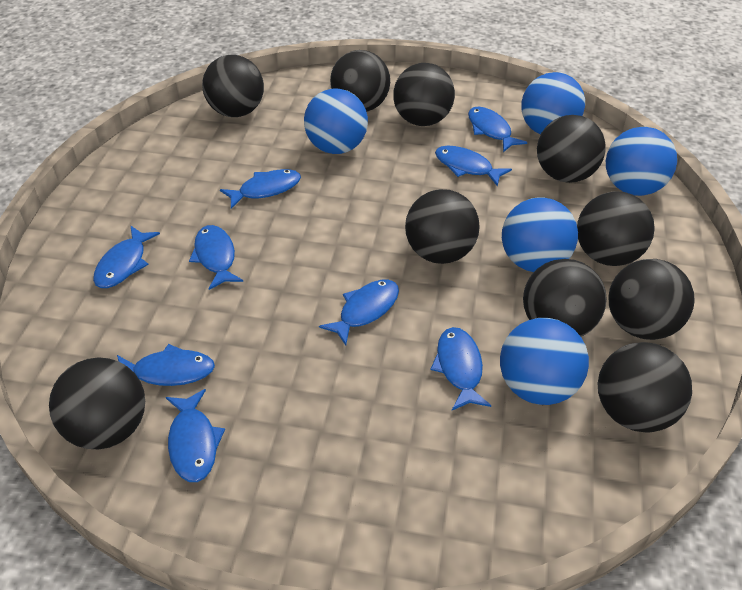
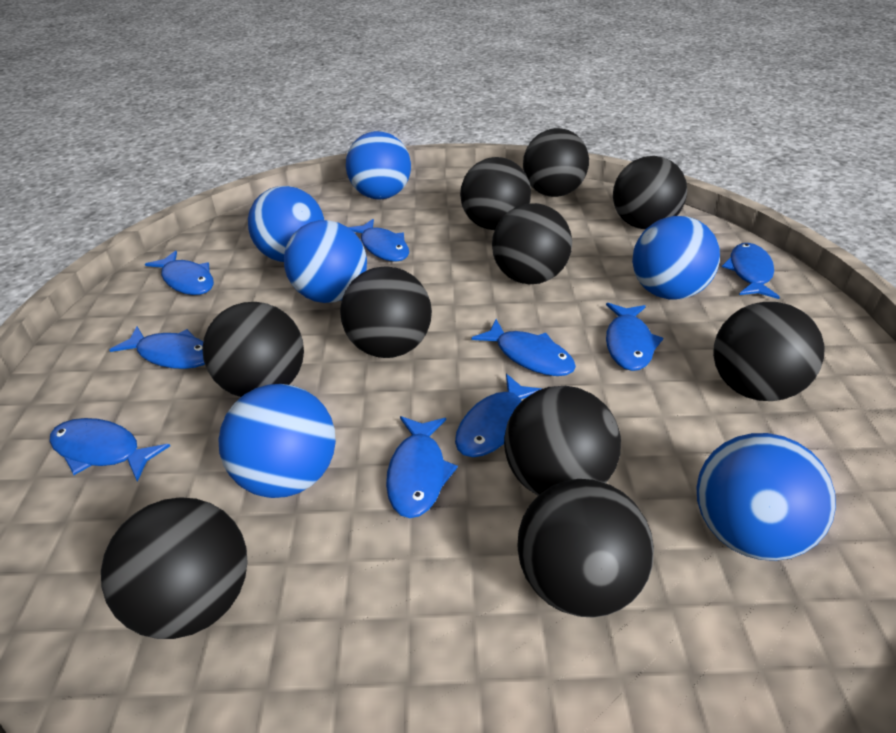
blue ball: 5 -> 6

